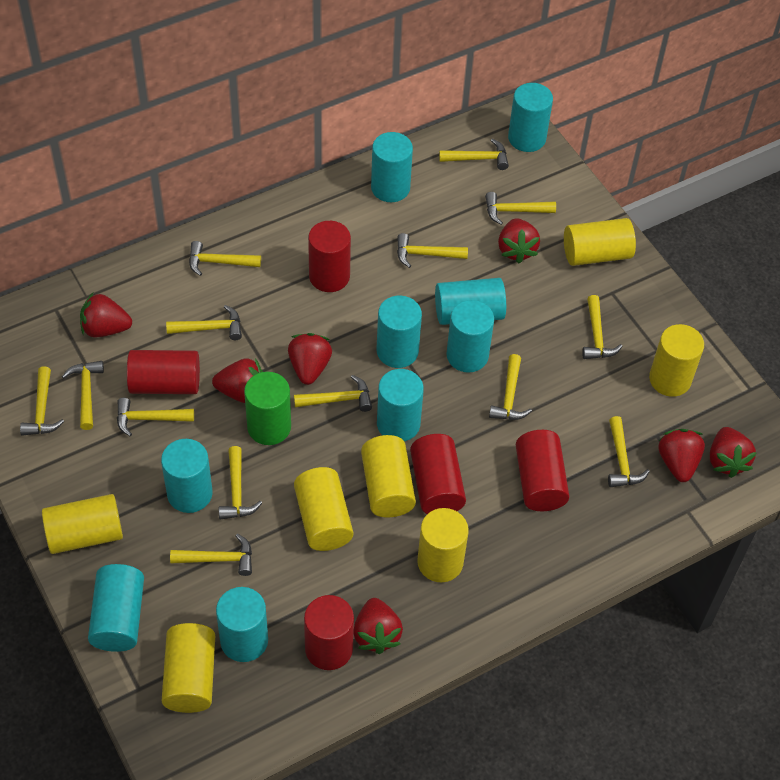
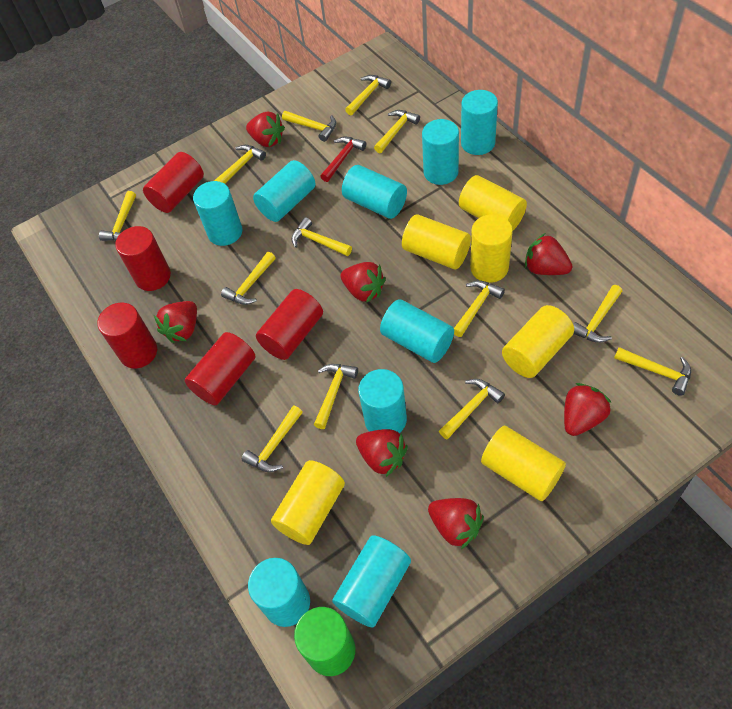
red hammer: 0 -> 1
yellow cylinder: 7 -> 6
yellow hammer: 14 -> 13

